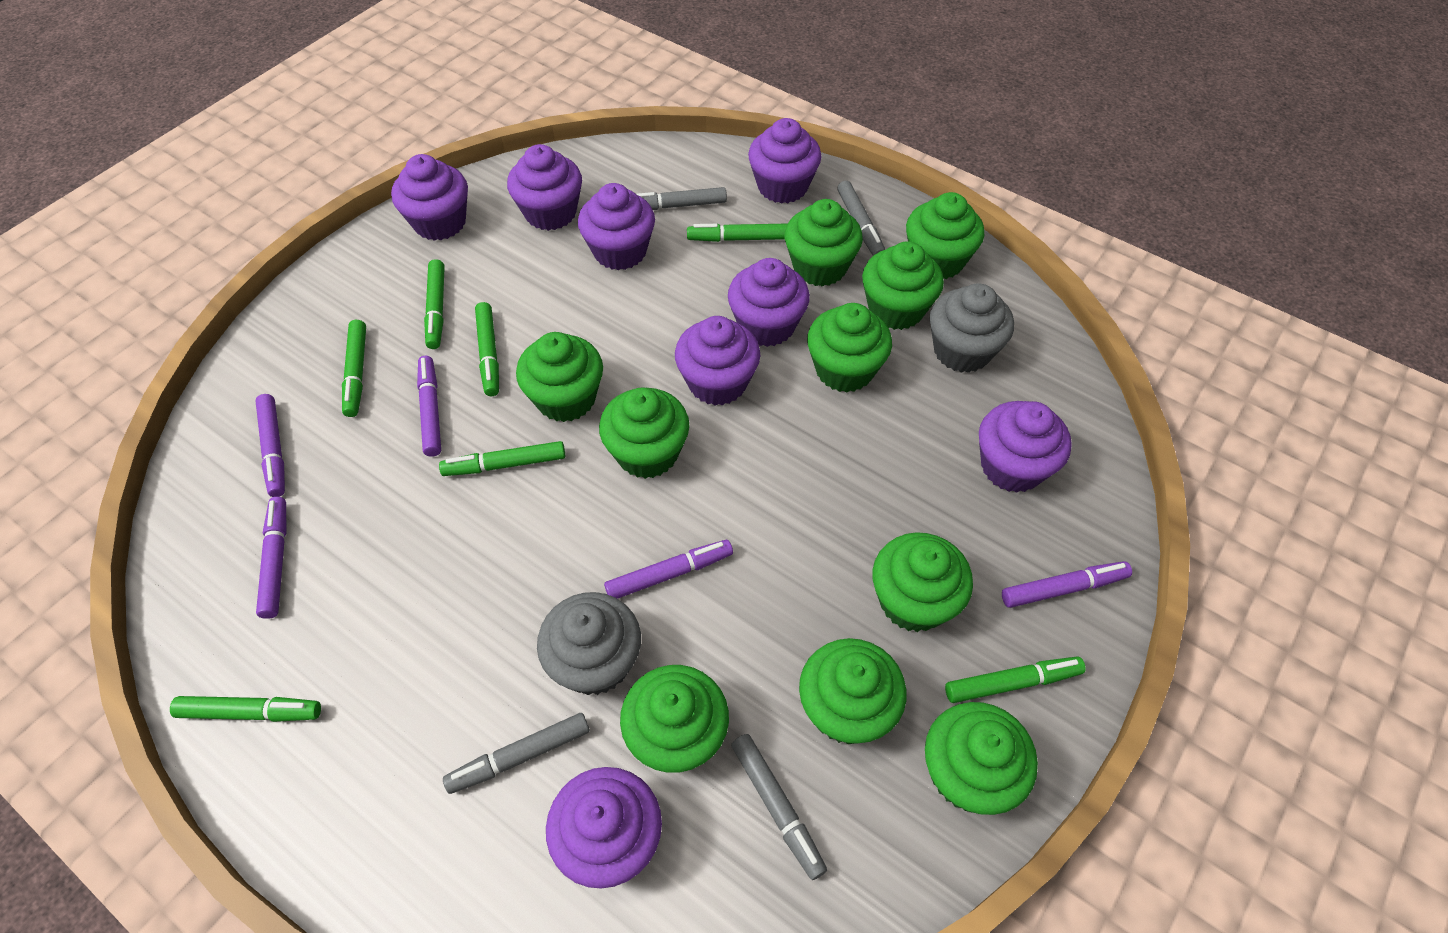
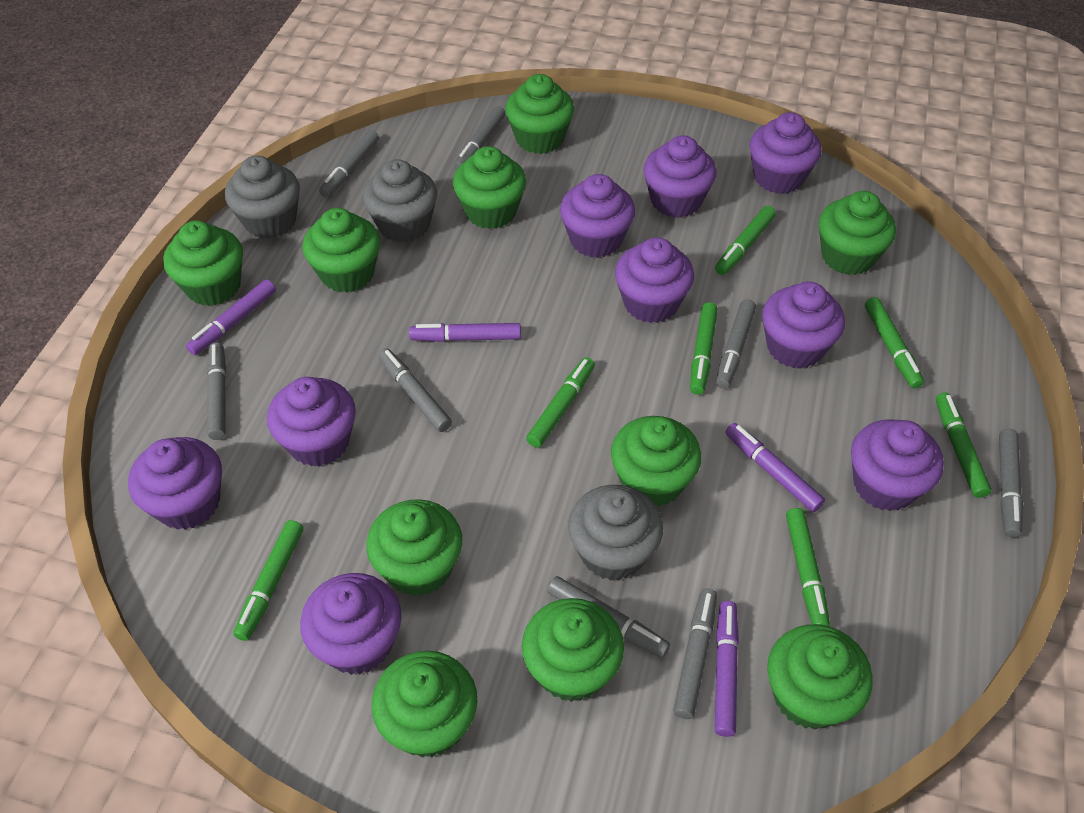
grey cupcake: 2 -> 3
grey marker: 4 -> 8
purple cupcake: 8 -> 9
purple marker: 5 -> 4

